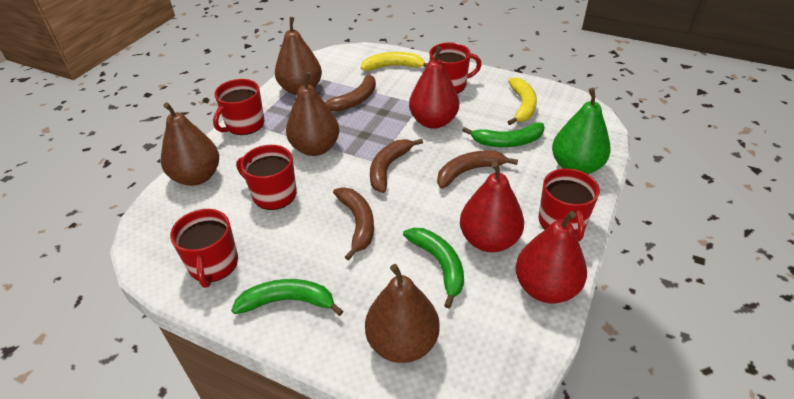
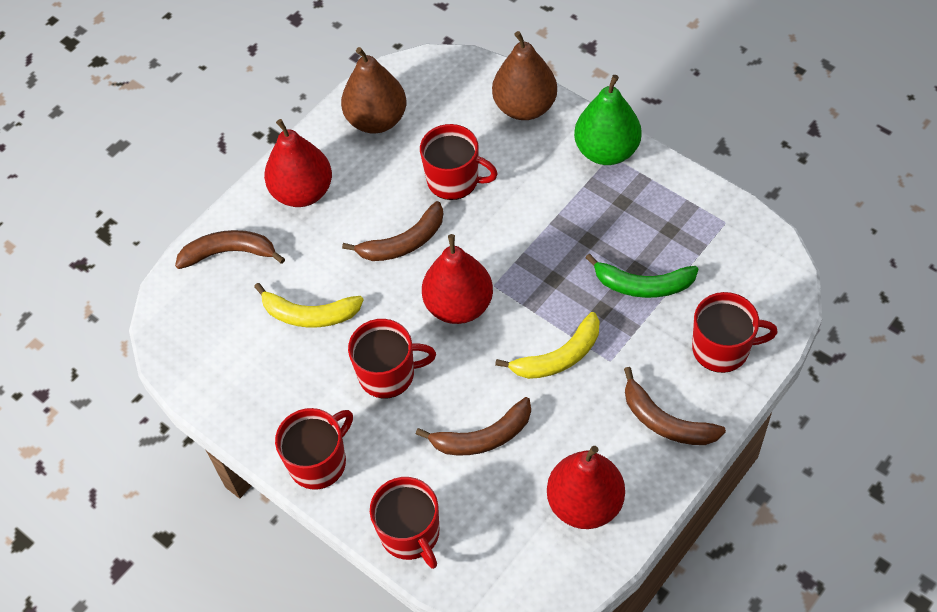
brown pear: 4 -> 2
green banana: 3 -> 1

